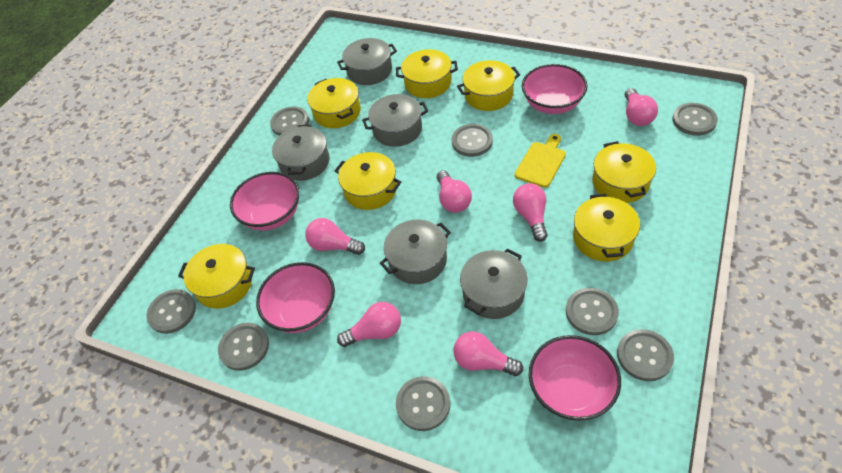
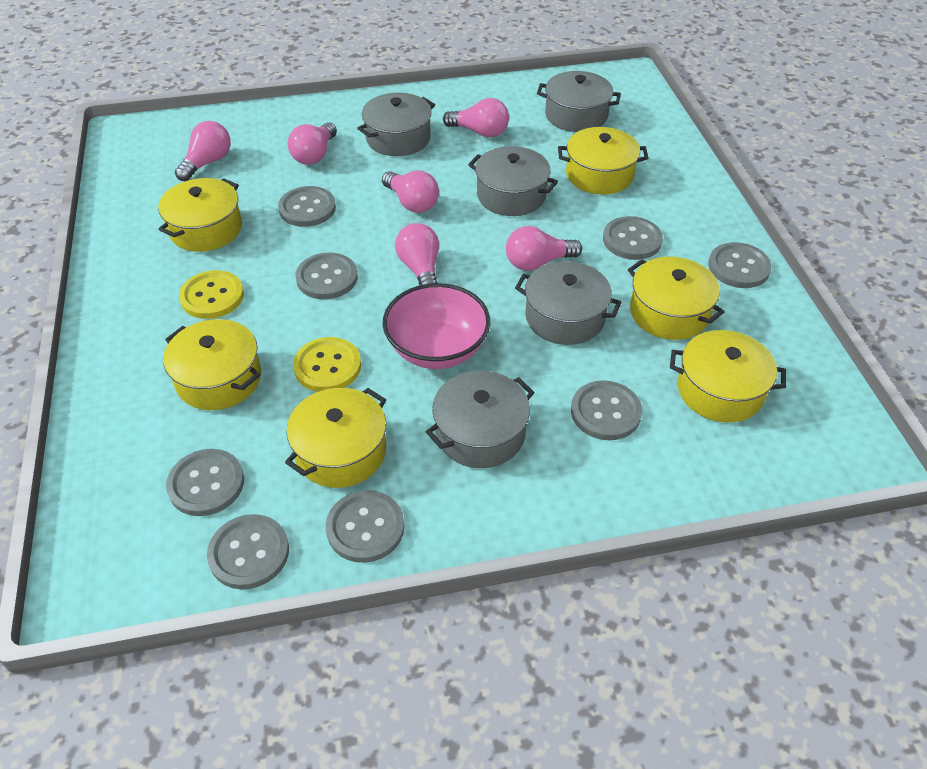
pink bowl: 4 -> 1
yellow button: 0 -> 2
yellow cutting board: 1 -> 0
yellow pot: 7 -> 6

